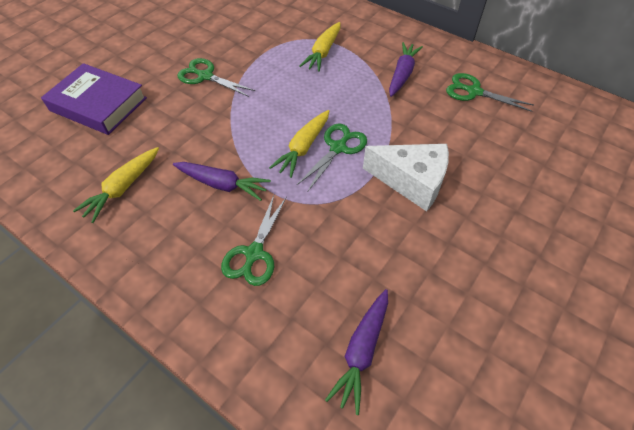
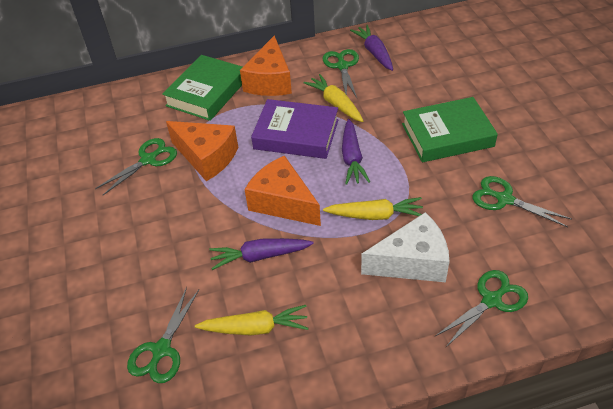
green book: 0 -> 2
green scissors: 4 -> 5
orange cheese: 0 -> 3

